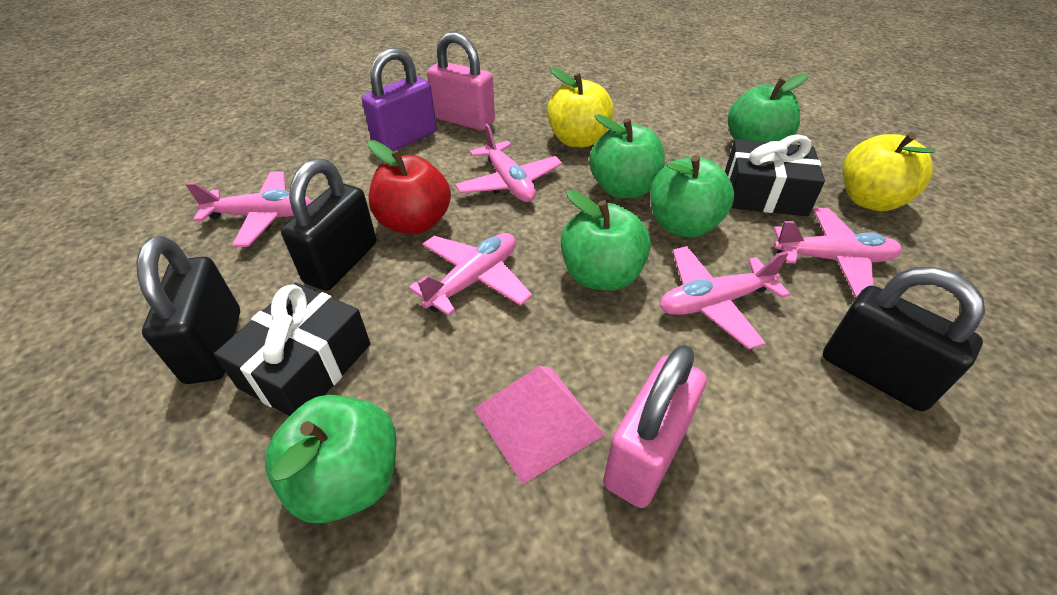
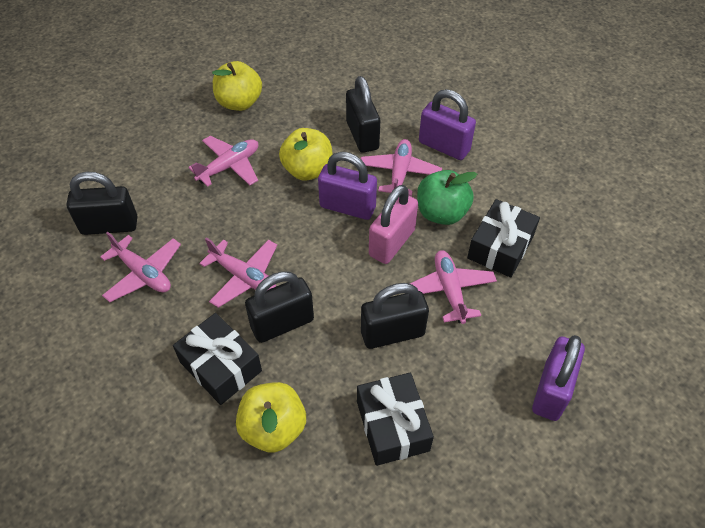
black gift: 2 -> 3
black padlock: 3 -> 4
green apple: 5 -> 1
pink padlock: 2 -> 1
pink pyramid: 1 -> 0
purple padlock: 1 -> 3
red apple: 1 -> 0
yellow apple: 2 -> 3

